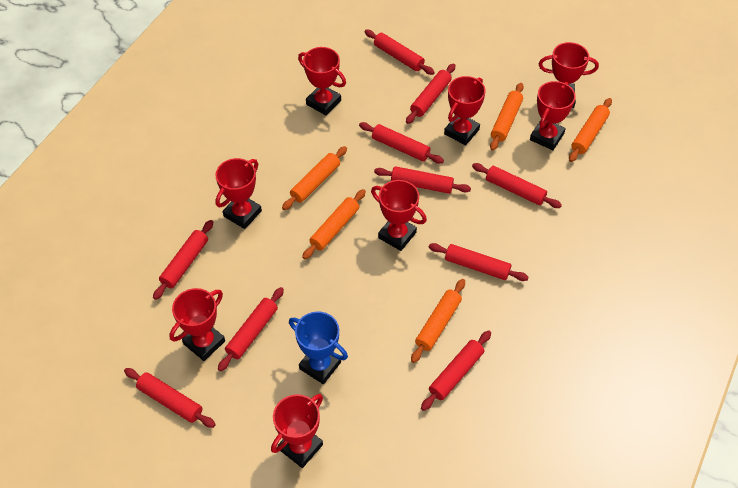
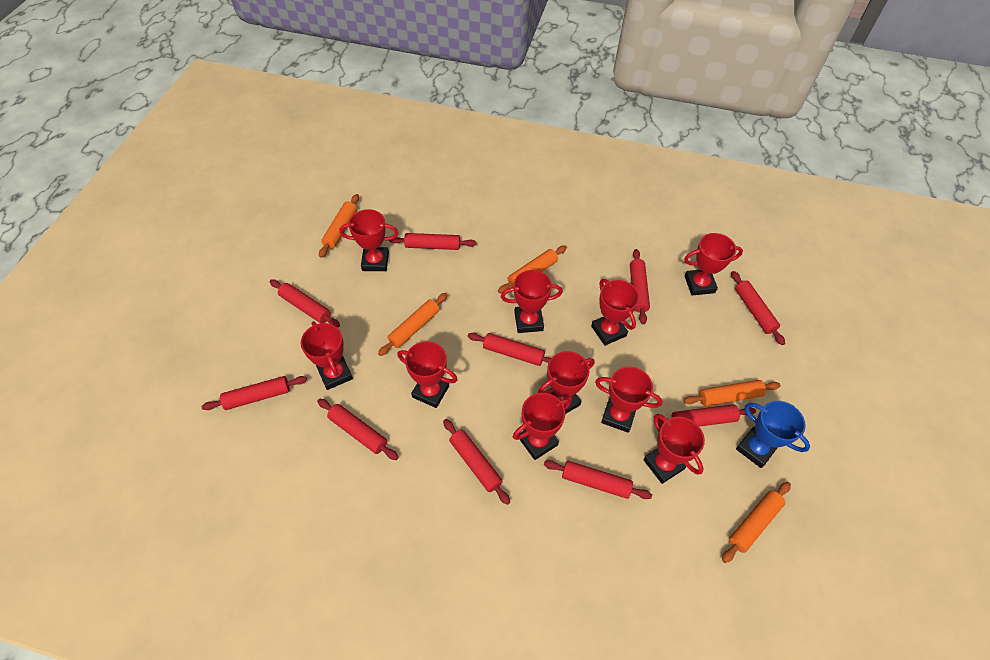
red trophy: 8 -> 10

